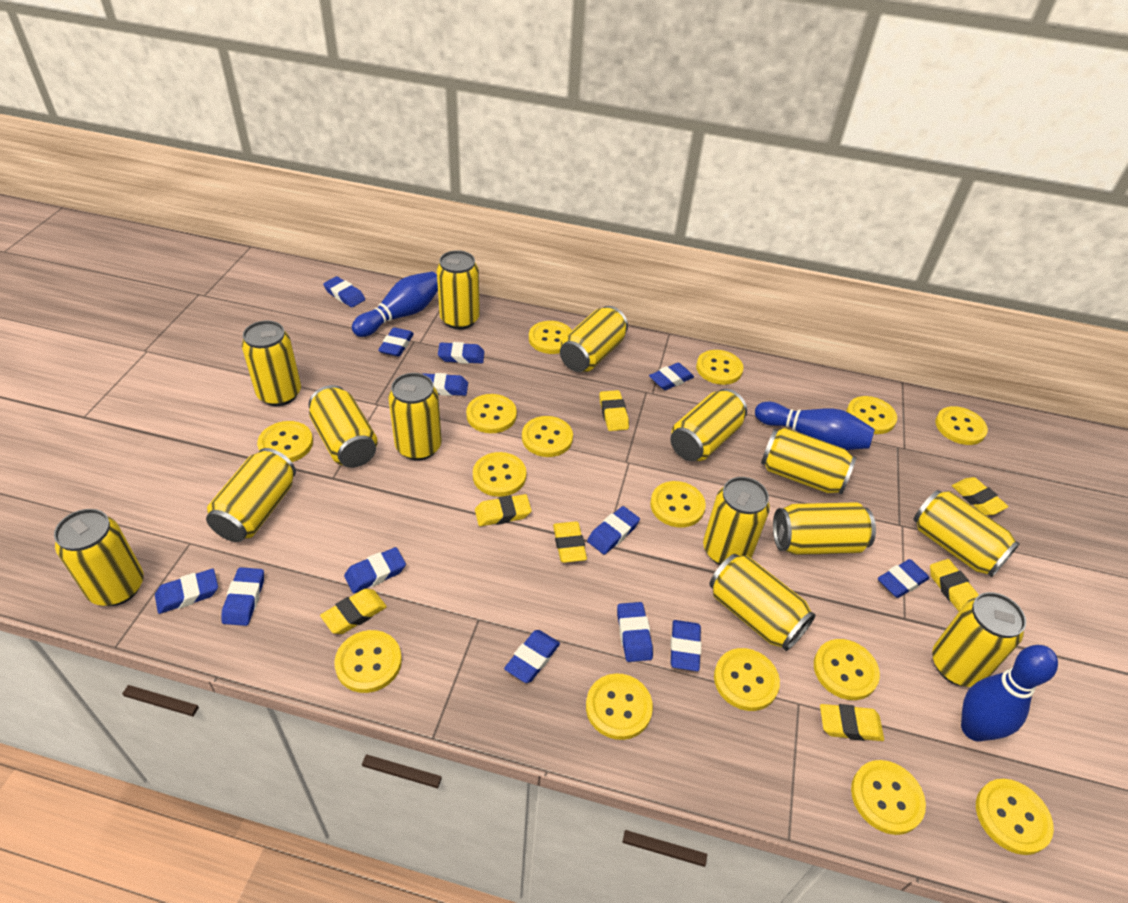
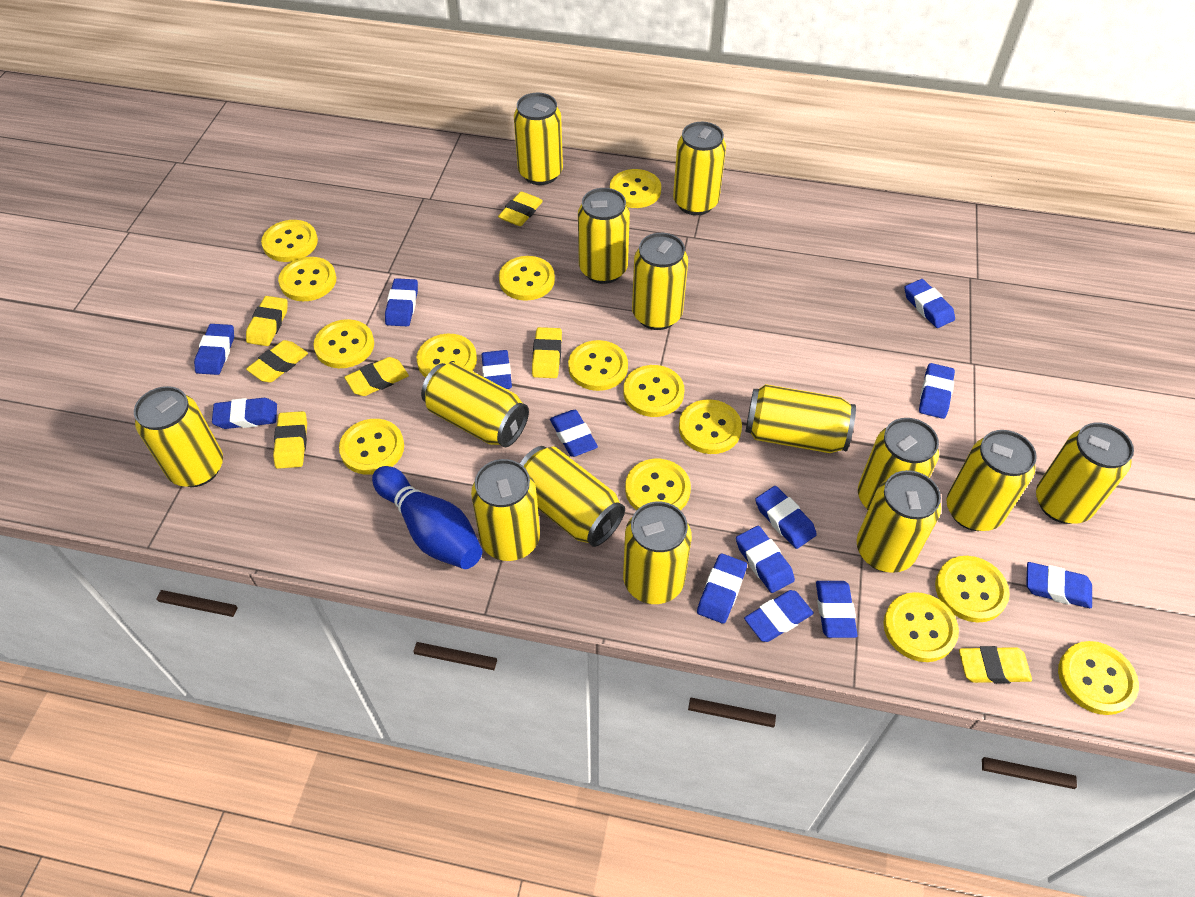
blue bowling pin: 3 -> 1
yellow button: 15 -> 14

